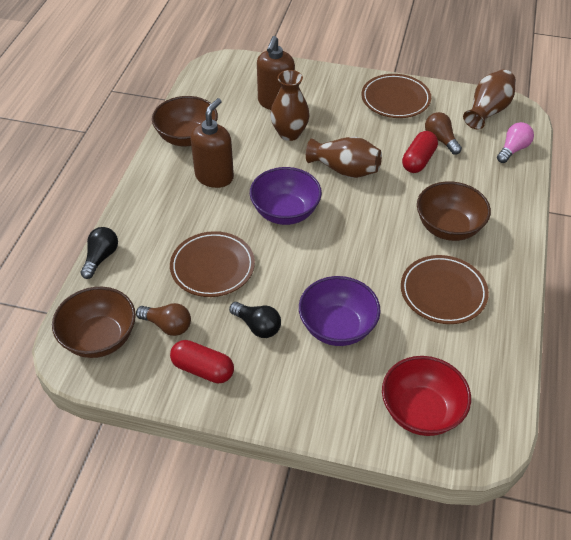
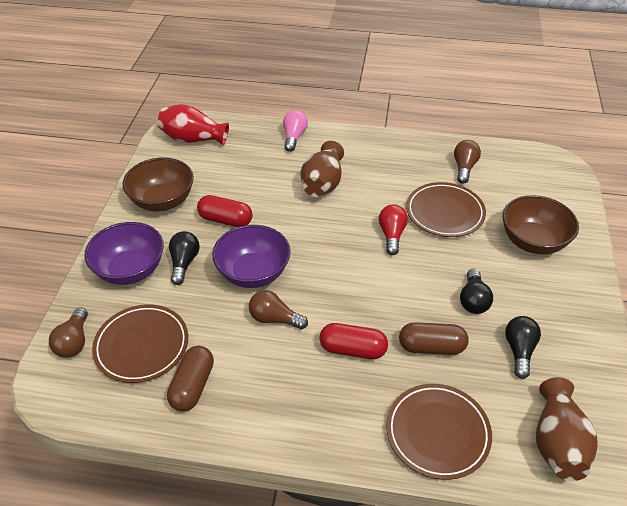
black light bulb: 2 -> 3
brown bowl: 3 -> 2
brown capsule: 0 -> 2
brown light bulb: 2 -> 3
brown soap dispenser: 2 -> 0
brown vase: 3 -> 2
red bowl: 1 -> 0
red light bulb: 0 -> 1
red vase: 0 -> 1

